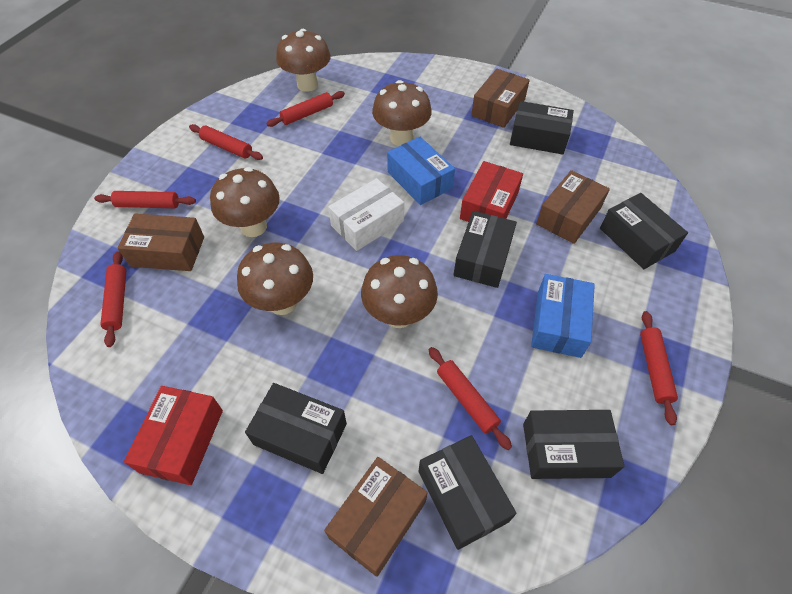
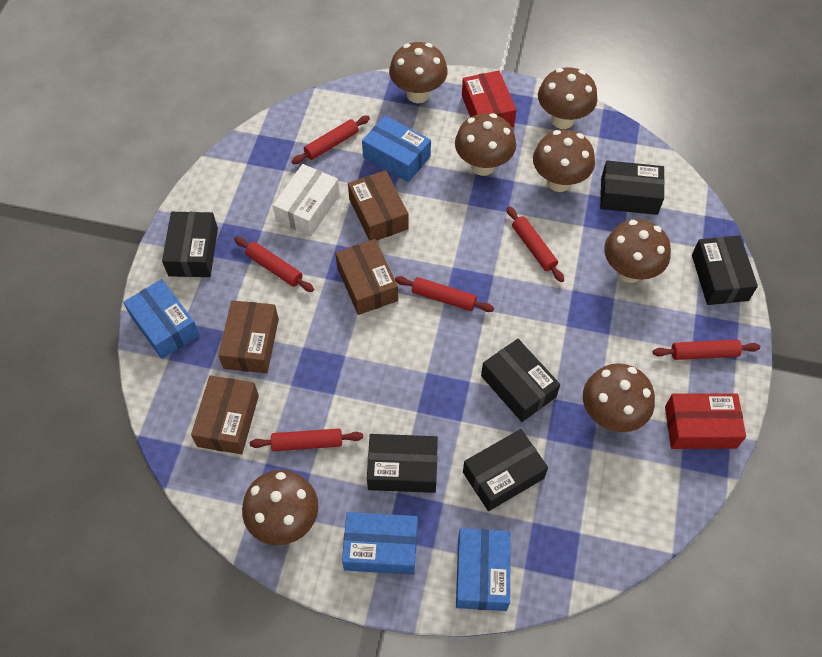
blue box: 2 -> 4
brown mushroom: 5 -> 7

